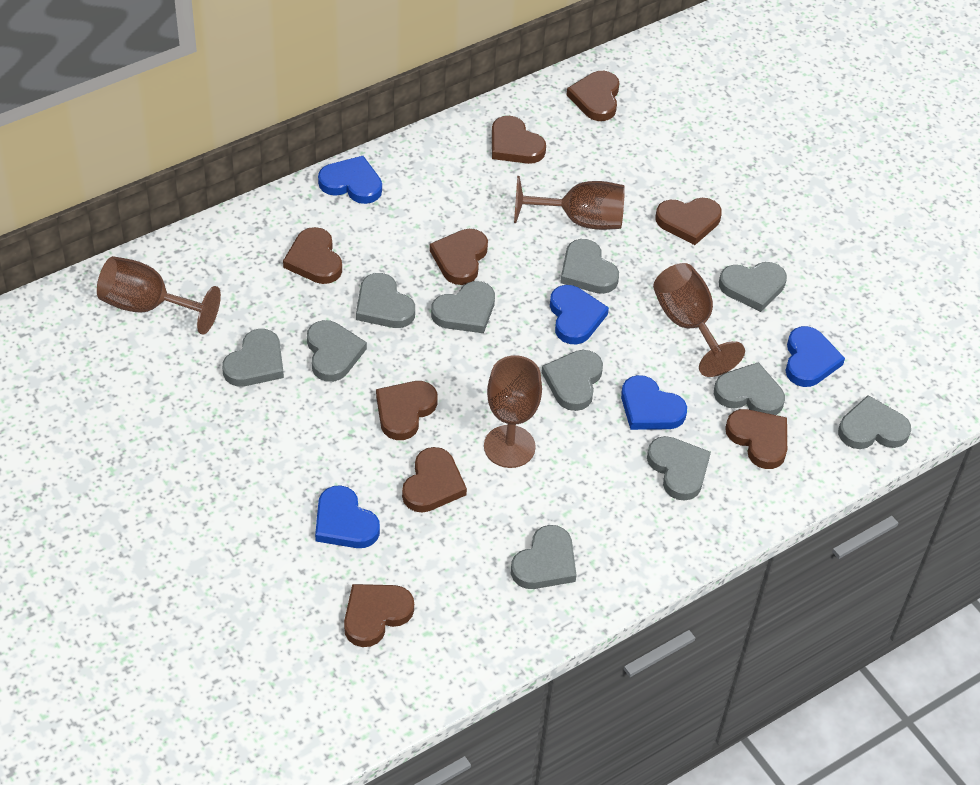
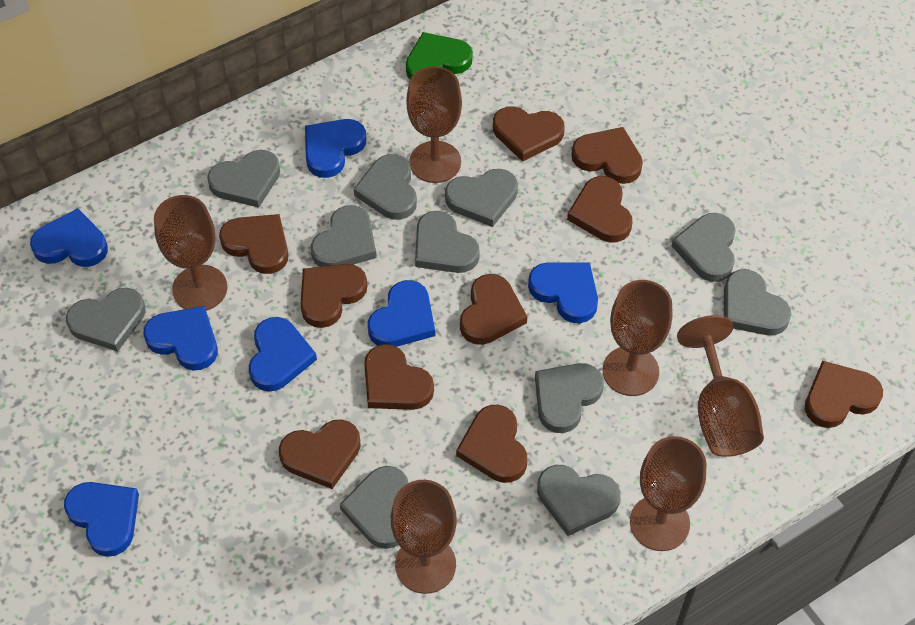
blue heart: 5 -> 7
brown goblet: 4 -> 6
brown heart: 9 -> 10
green heart: 0 -> 1

